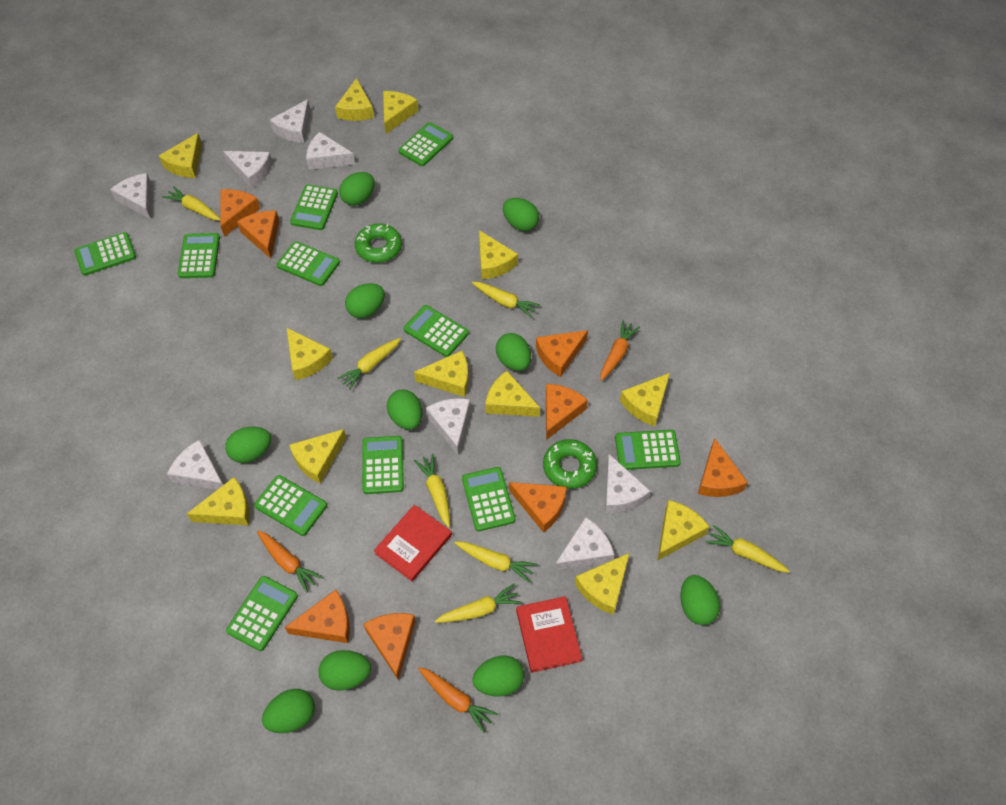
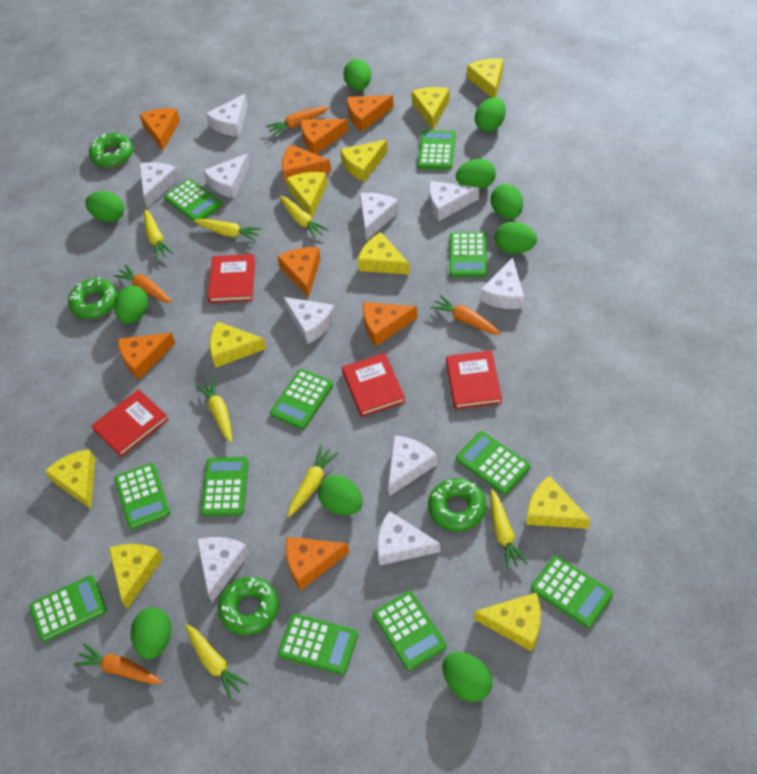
green donut: 2 -> 4
orange carrot: 3 -> 4
red book: 2 -> 4
white cheese: 8 -> 10
yellow cheese: 12 -> 10

